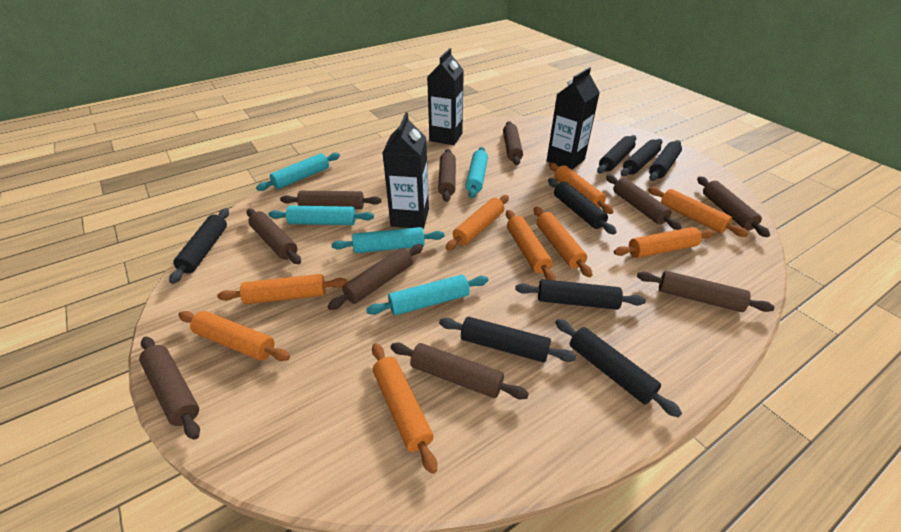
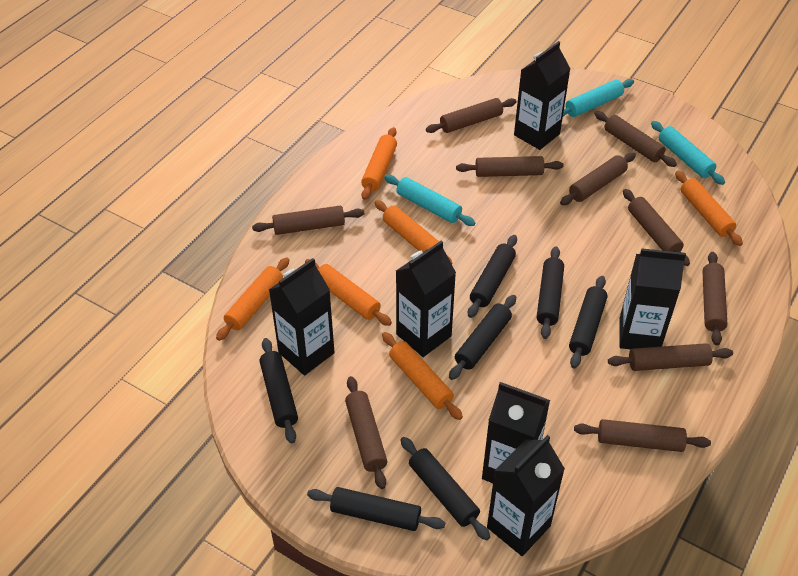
black carton: 3 -> 6
black rolling pin: 8 -> 7
orange rolling pin: 9 -> 6
turquoise rolling pin: 5 -> 3

